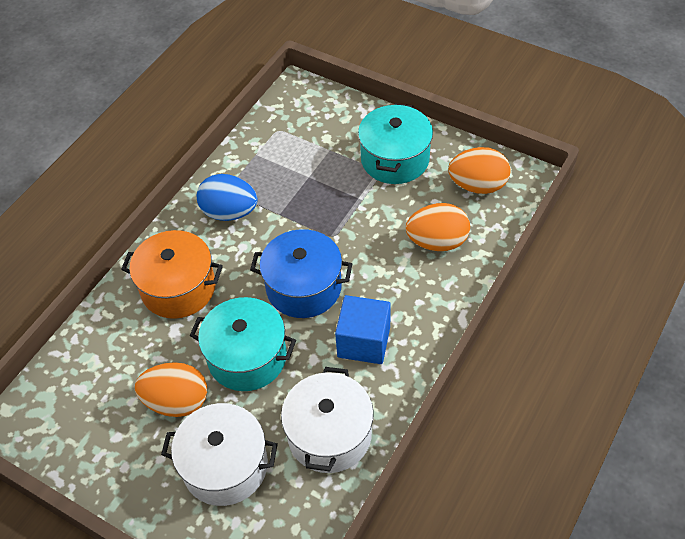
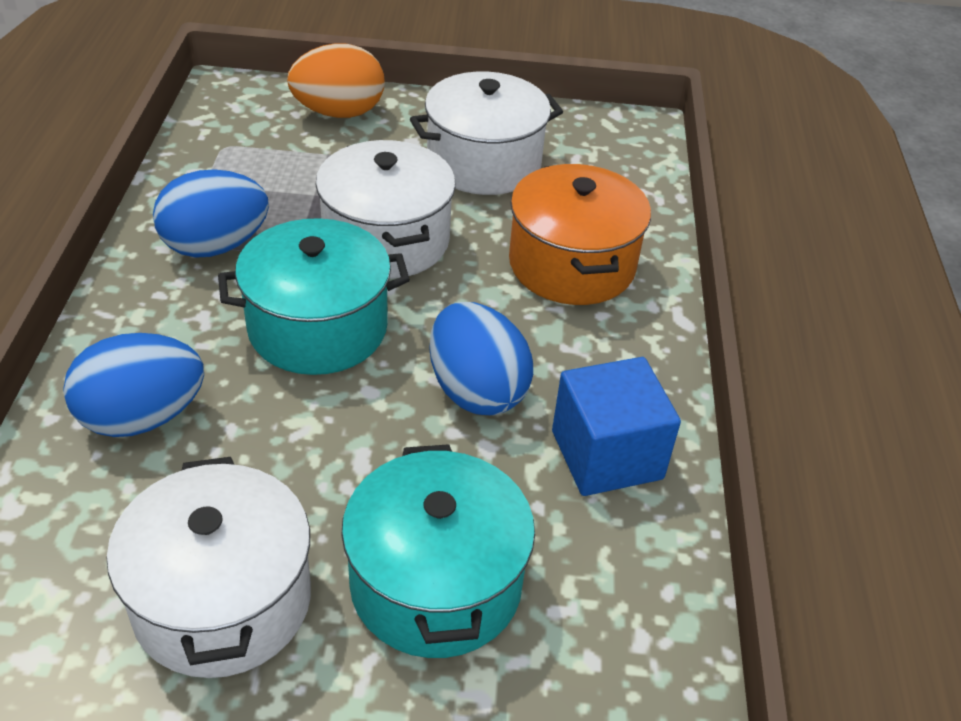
blue egg: 1 -> 3
blue pot: 1 -> 0
orange egg: 3 -> 1
white pot: 2 -> 3

